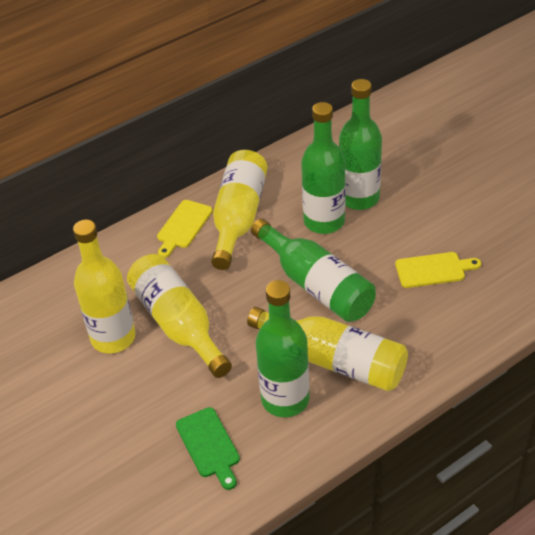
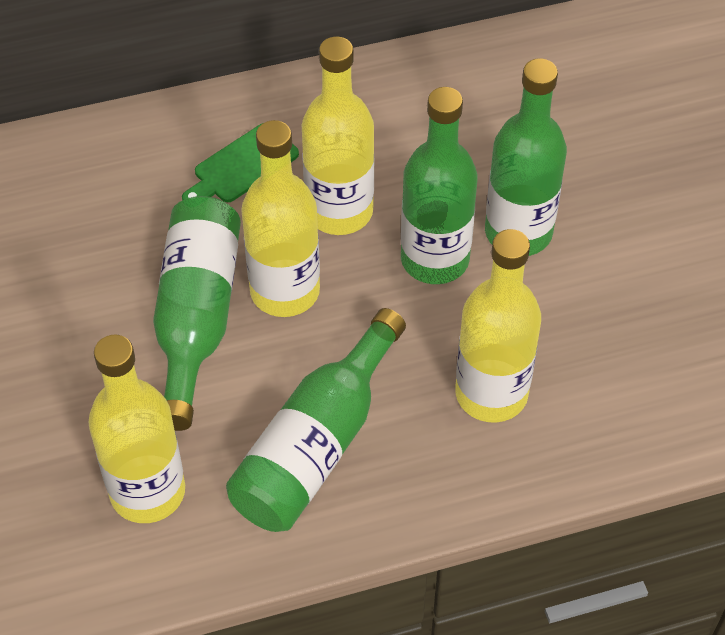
yellow cutting board: 2 -> 0

